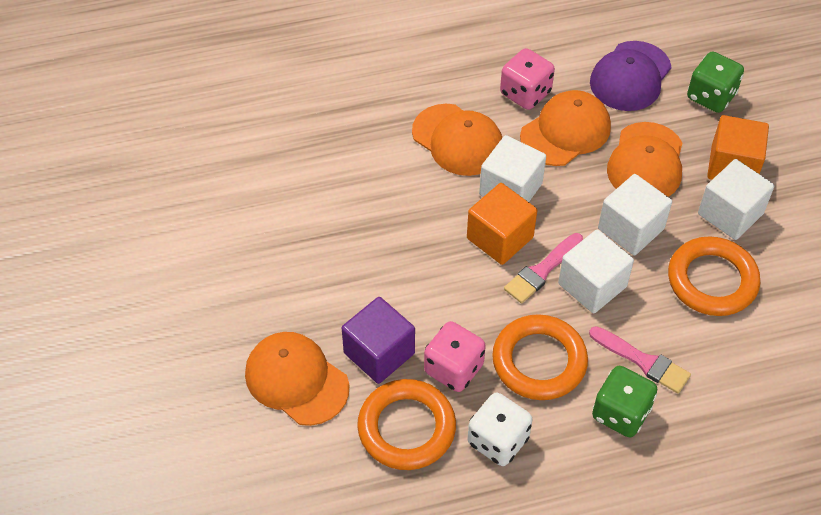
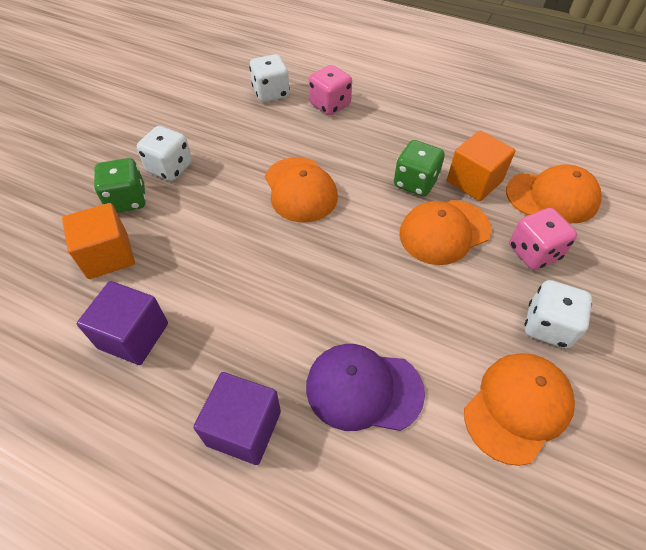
orange ring: 3 -> 0
pink brush: 2 -> 0
purple cube: 1 -> 2
white cube: 4 -> 0
white dice: 1 -> 3

